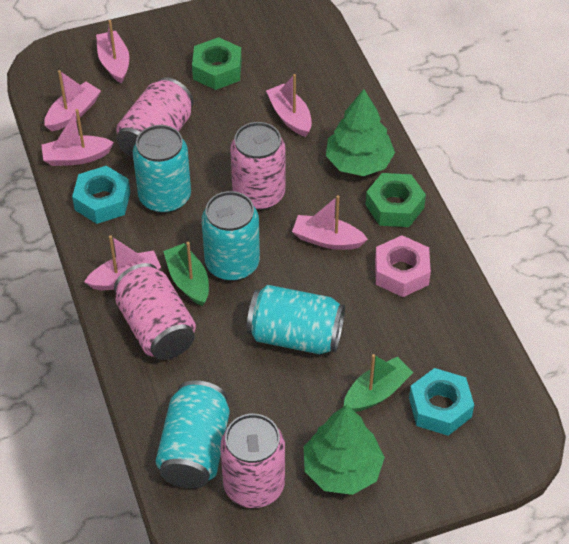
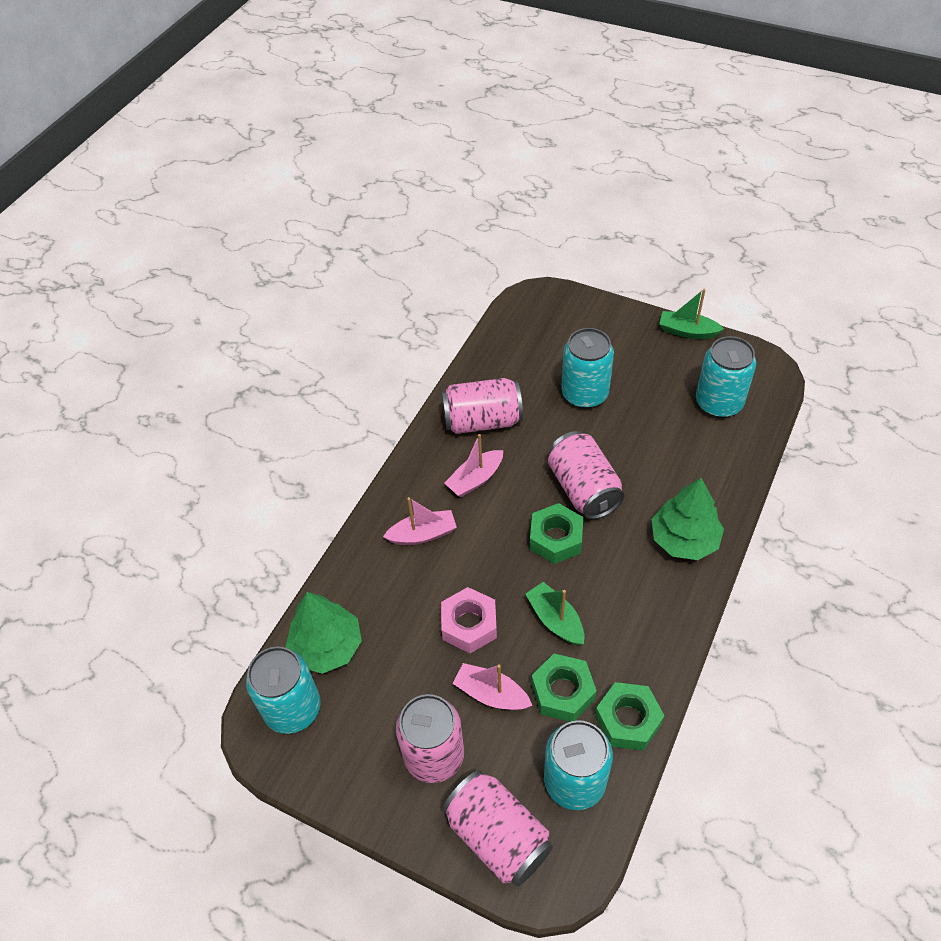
green nut: 2 -> 3
pink boat: 6 -> 3
turquoise nut: 2 -> 0

